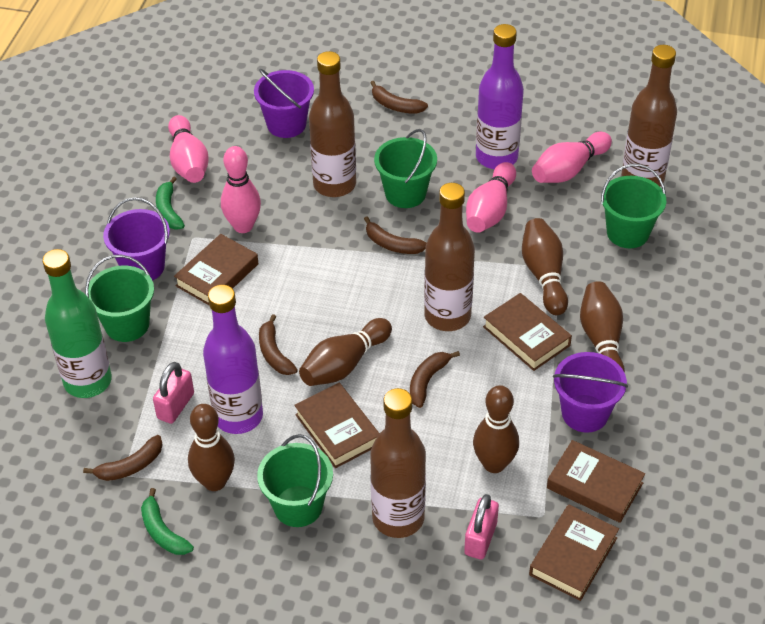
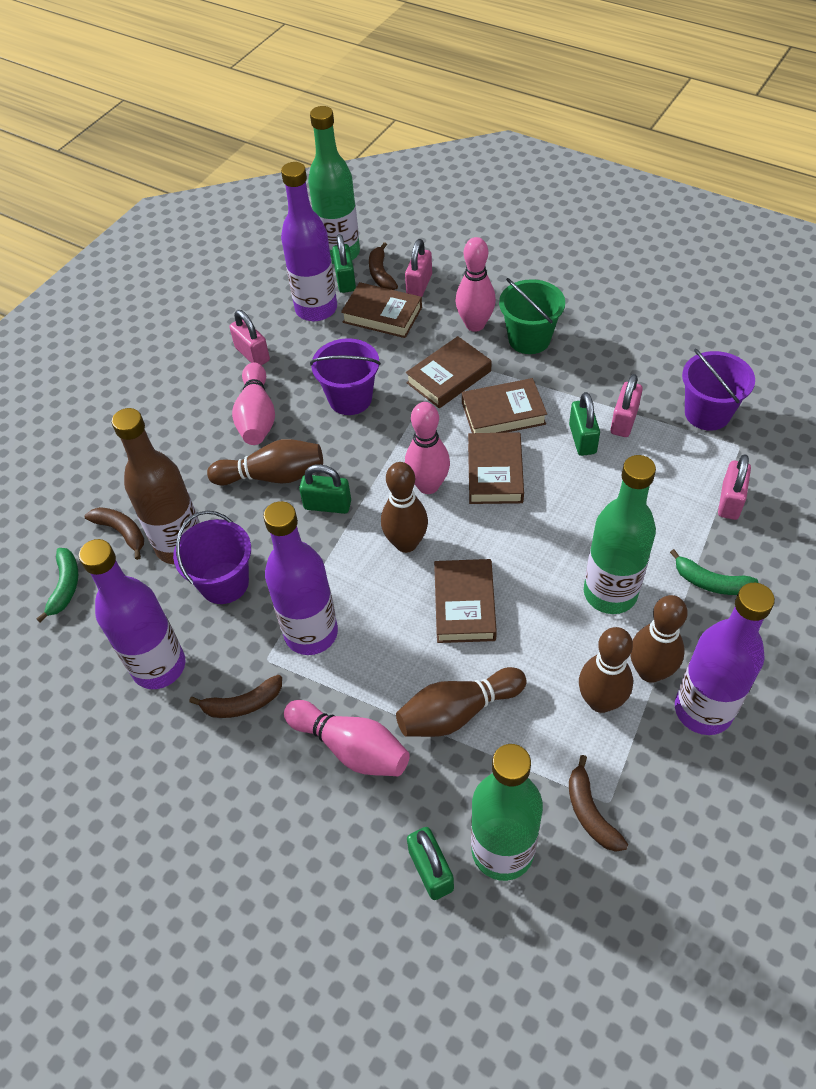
brown banana: 5 -> 4
brown bottle: 4 -> 1
green bottle: 1 -> 3
green bucket: 4 -> 1
green padlock: 0 -> 4
pink padlock: 2 -> 4
purple bottle: 2 -> 4

